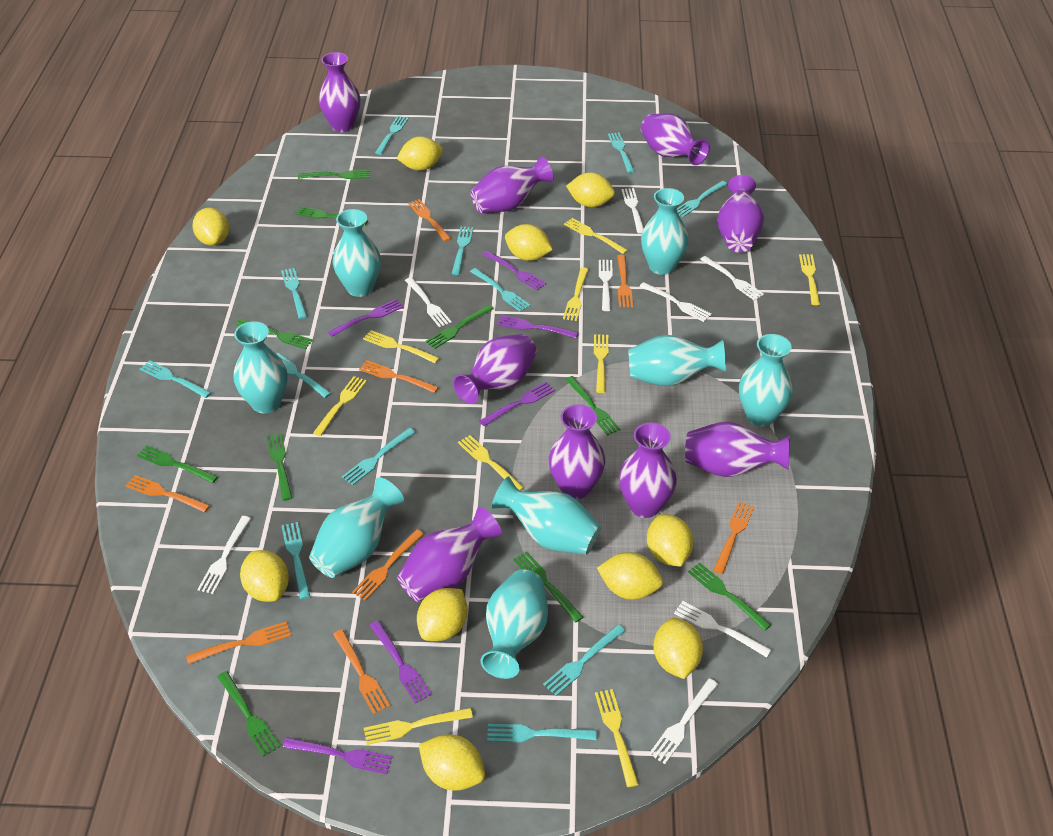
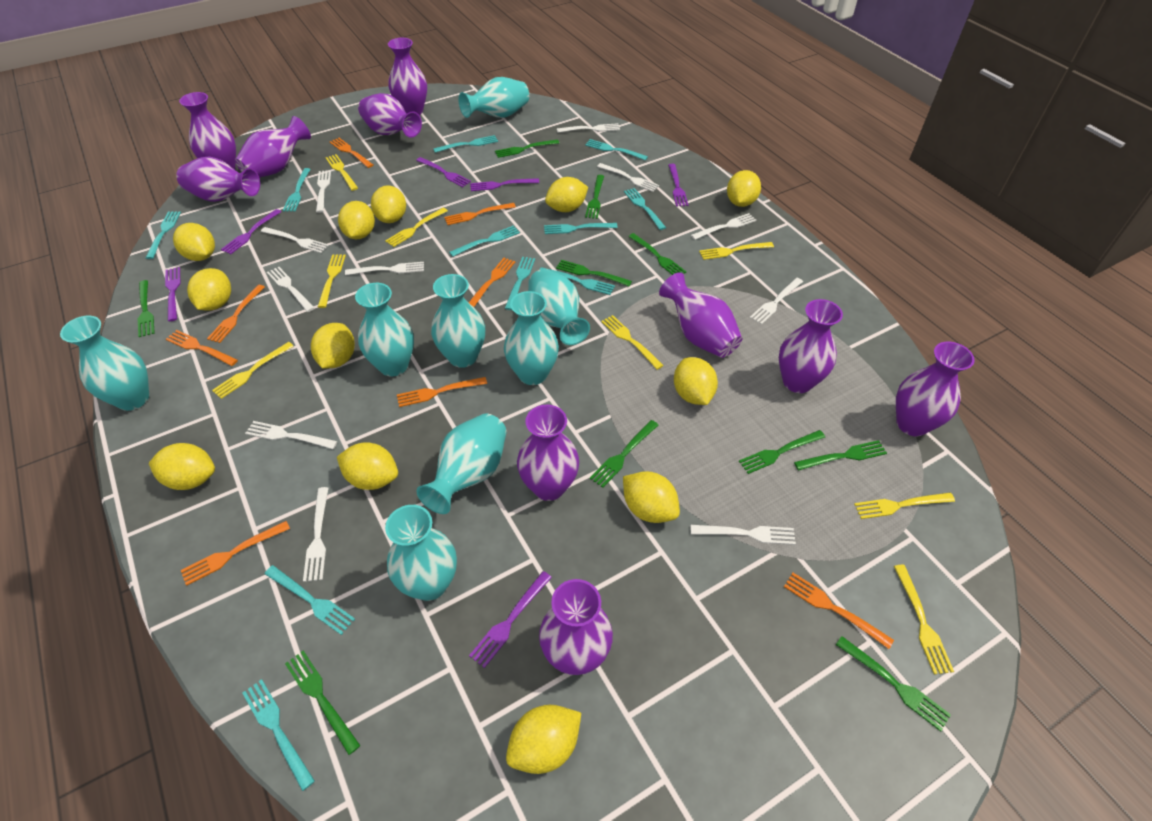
purple vase: 9 -> 10
turquoise fork: 12 -> 11
white fork: 8 -> 11
yellow fork: 9 -> 8
yellow lemon: 10 -> 12

